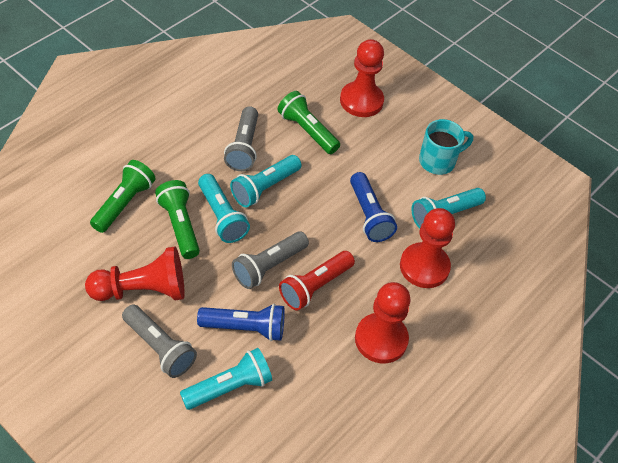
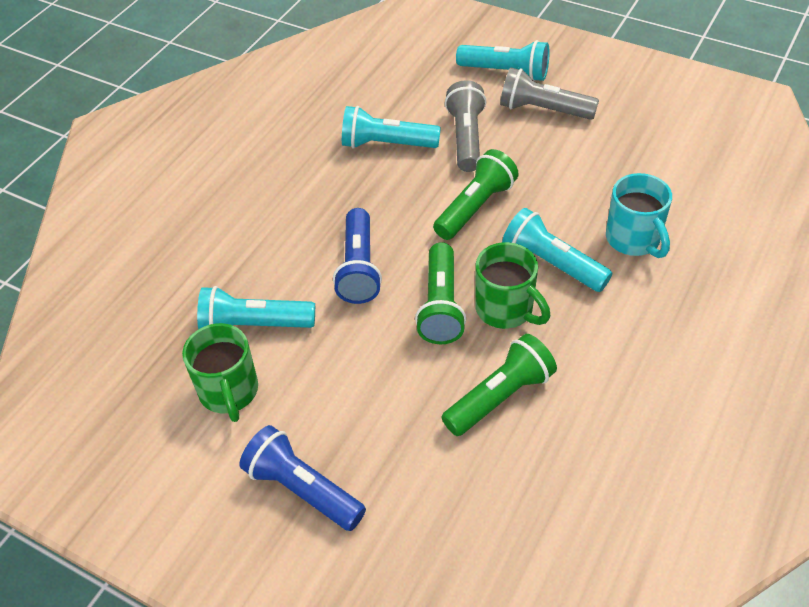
green mug: 0 -> 2
grey flashlight: 3 -> 2
red flashlight: 1 -> 0
red pawn: 4 -> 0

